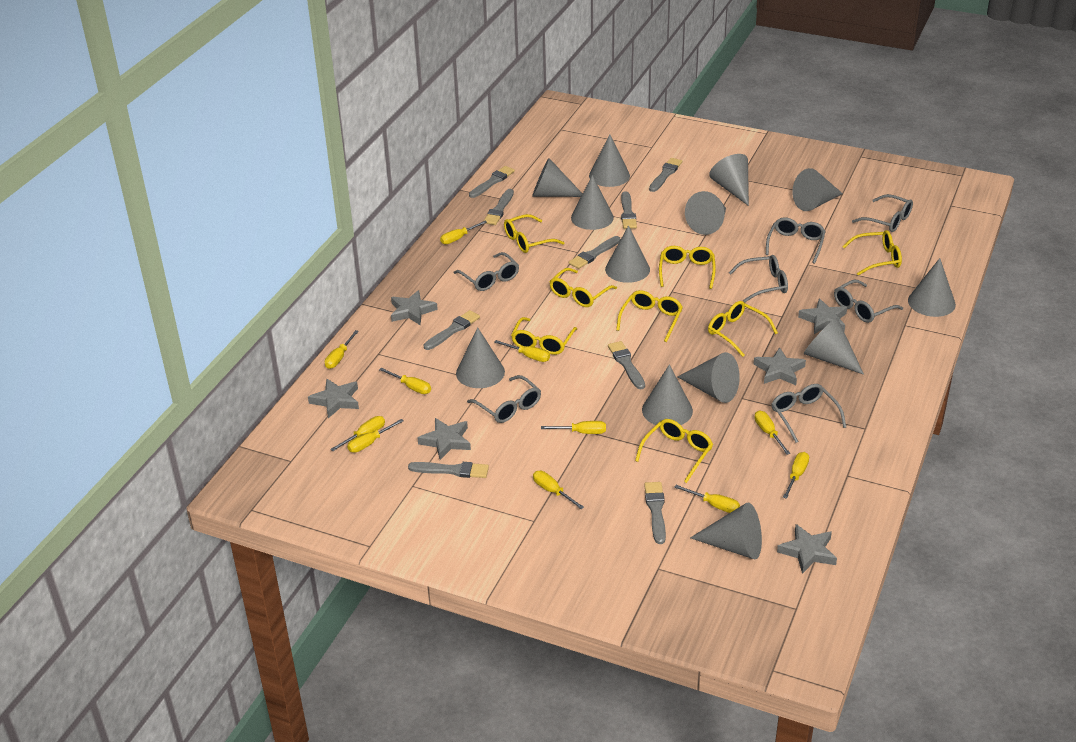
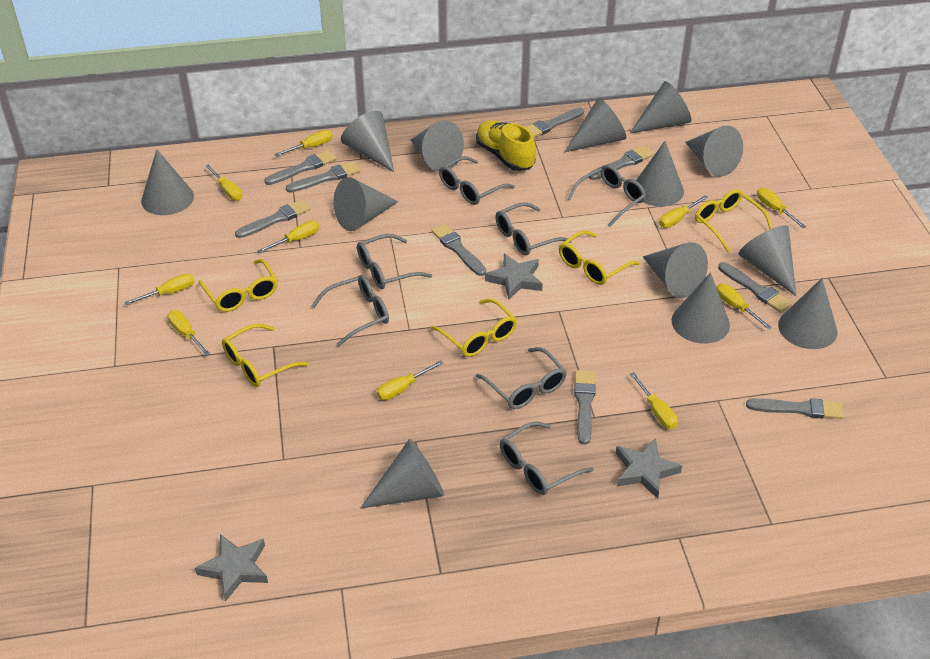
grey star: 6 -> 3
yellow glasses: 8 -> 5
yellow screwdriver: 11 -> 10
yellow shoe: 0 -> 1

